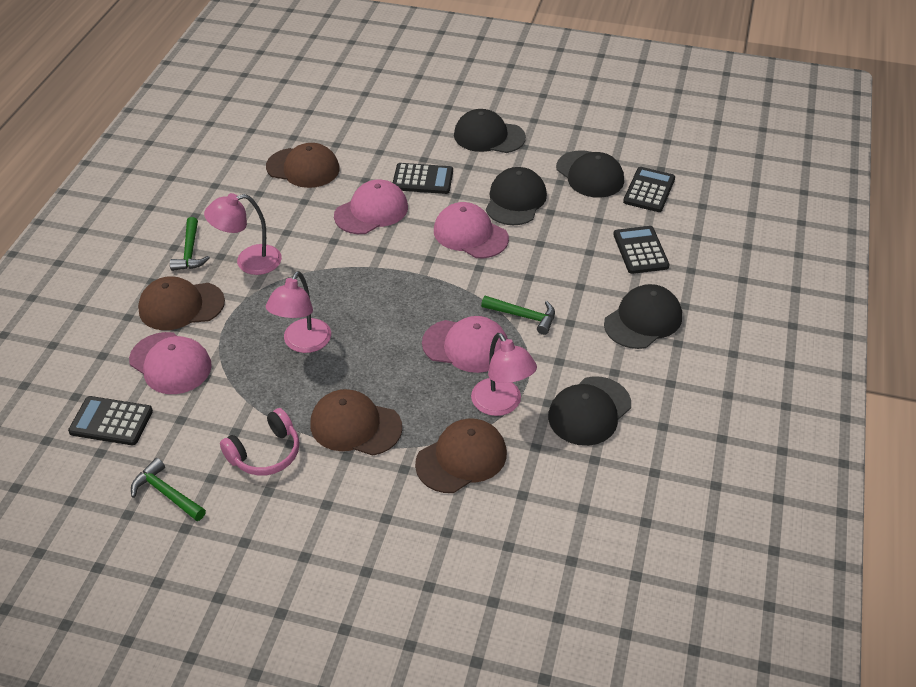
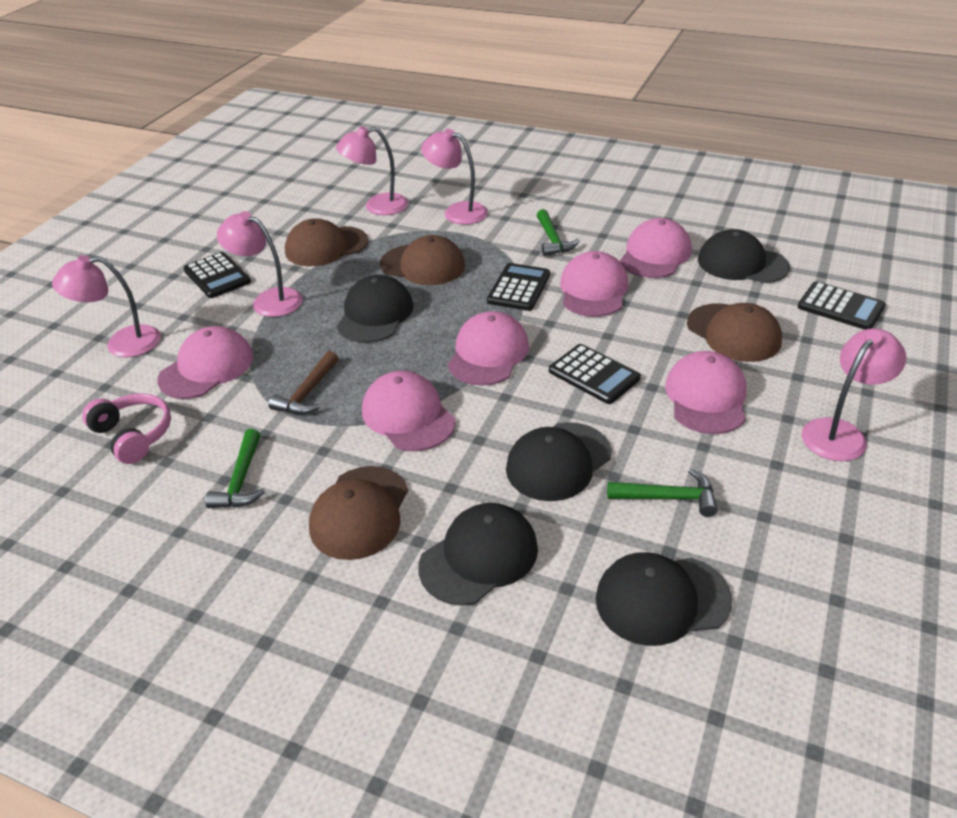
brown hammer: 0 -> 1
pink cap: 4 -> 6
pink lamp: 3 -> 5

